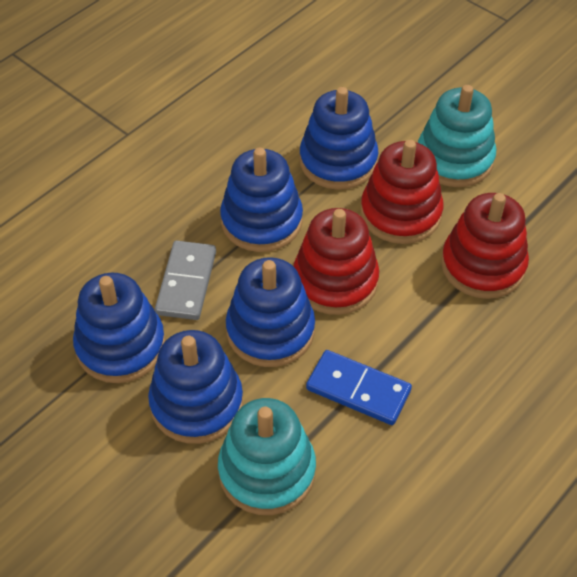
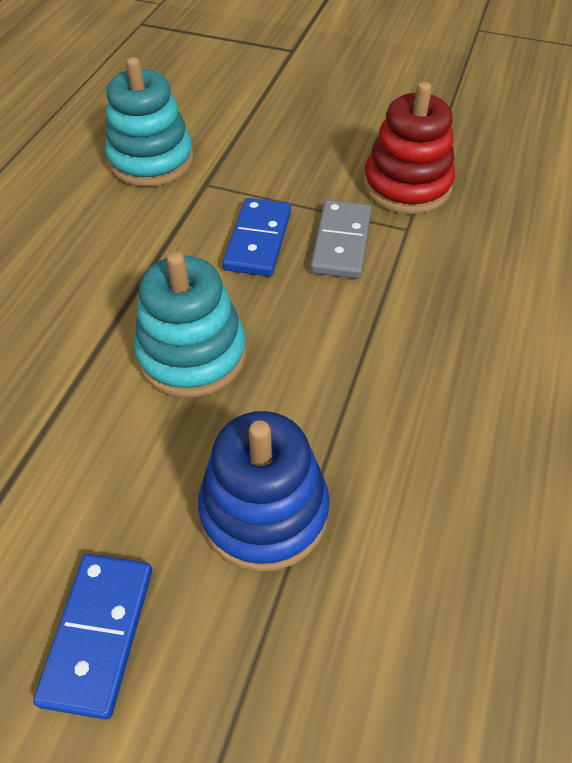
blue domino: 1 -> 2
blue stacking toy: 5 -> 1
red stacking toy: 3 -> 1

